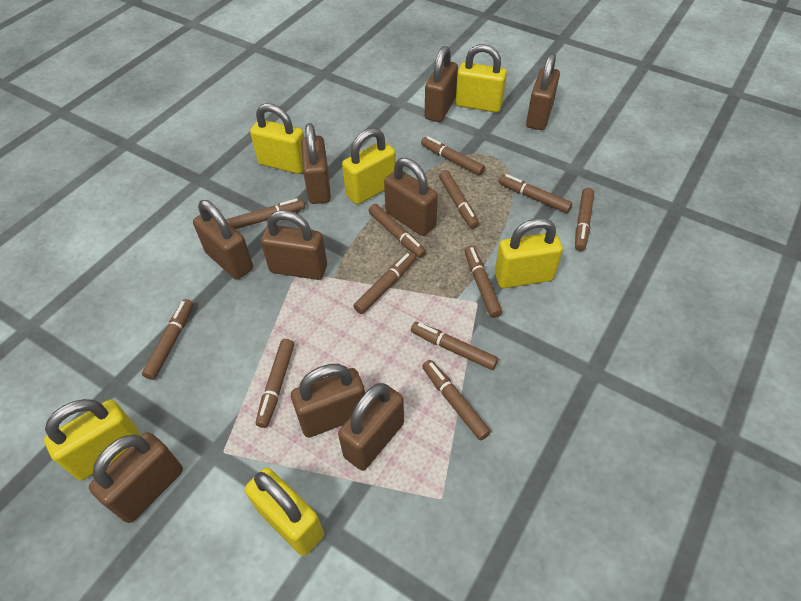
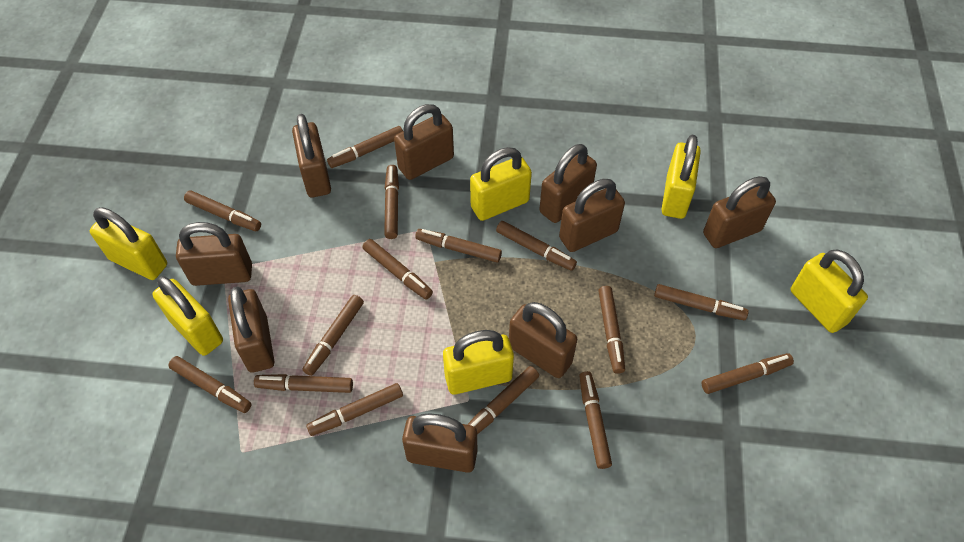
brown marker: 12 -> 15

